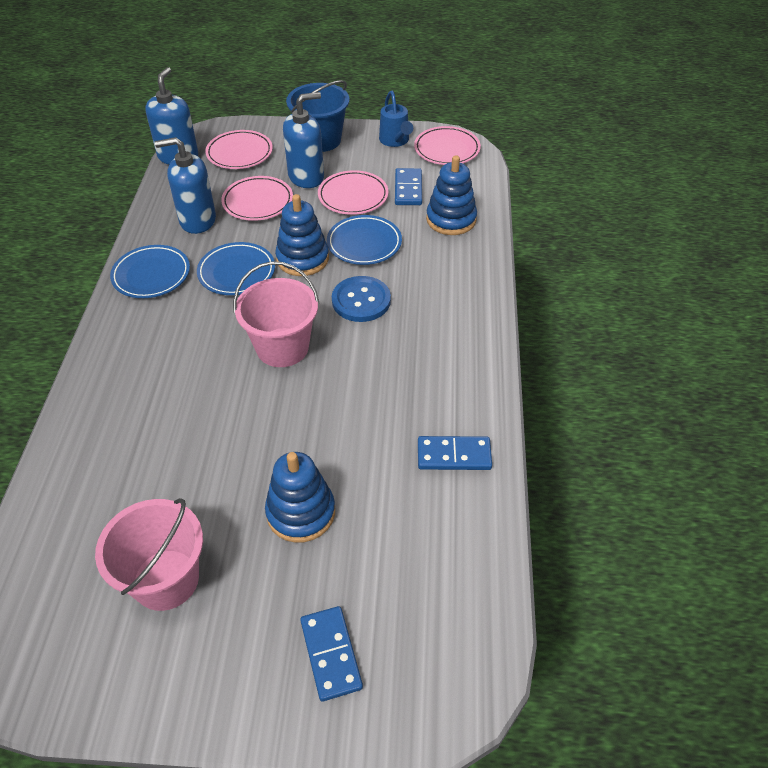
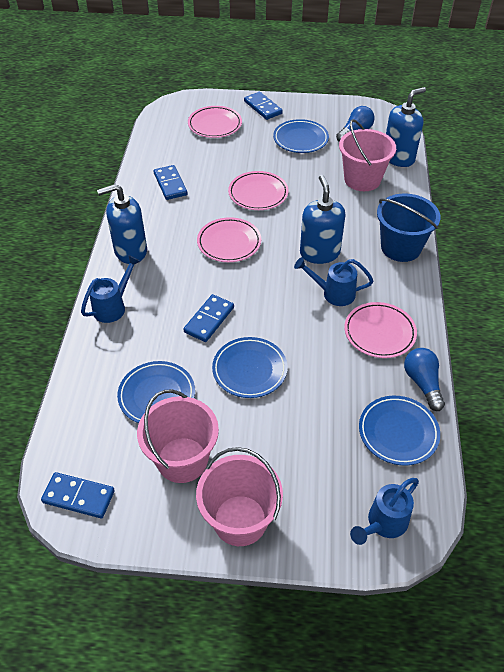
blue button: 1 -> 0
blue domino: 3 -> 4
blue light bulb: 0 -> 2
blue plate: 3 -> 4
blue stacking toy: 3 -> 0
blue watering can: 1 -> 3
pink bucket: 2 -> 3

